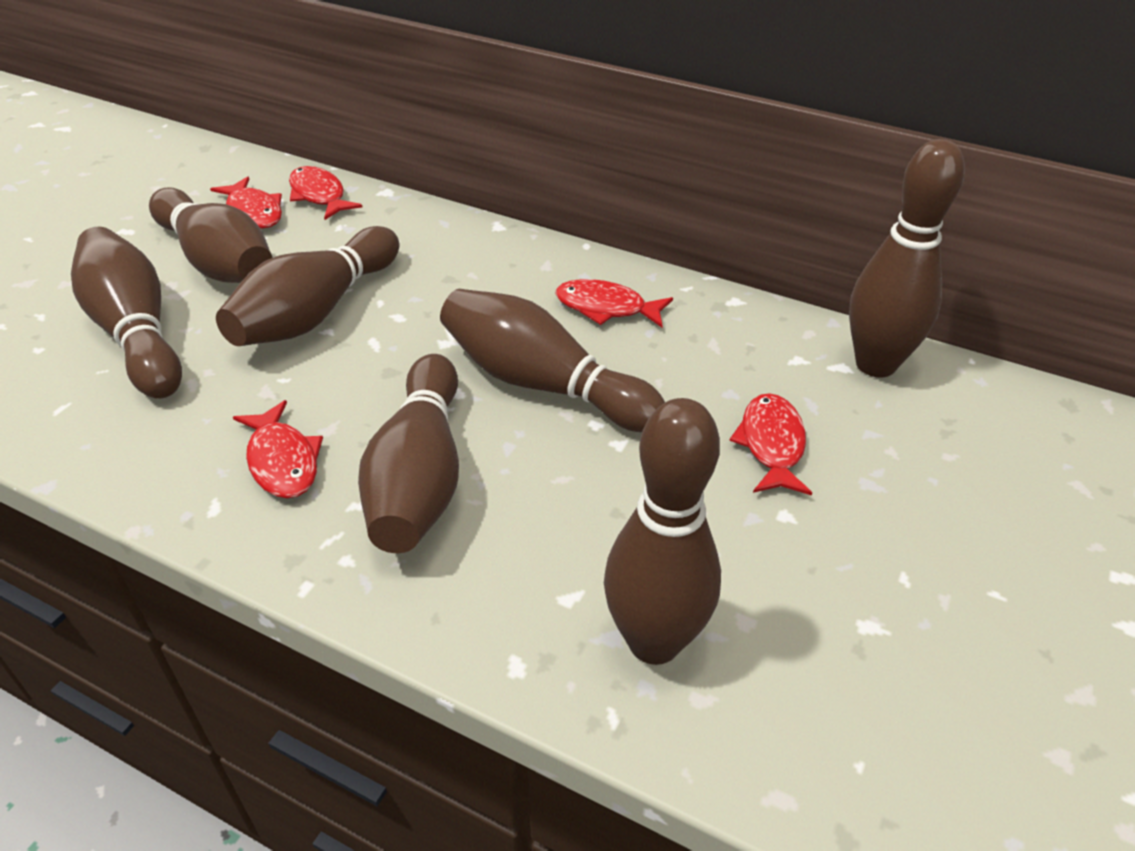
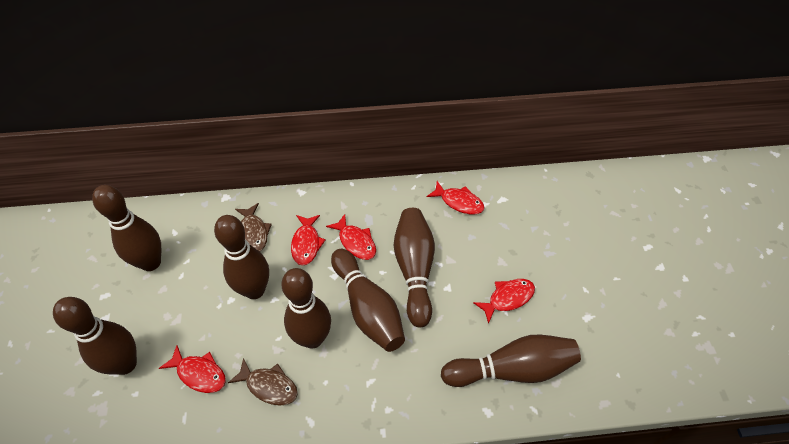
brown fish: 0 -> 2

